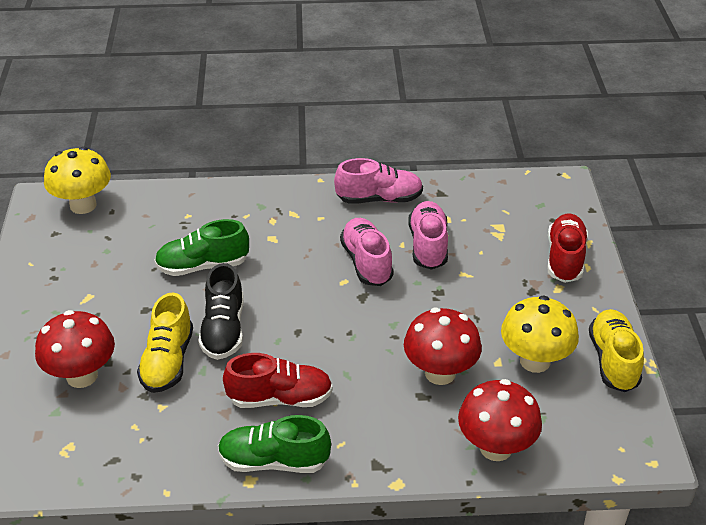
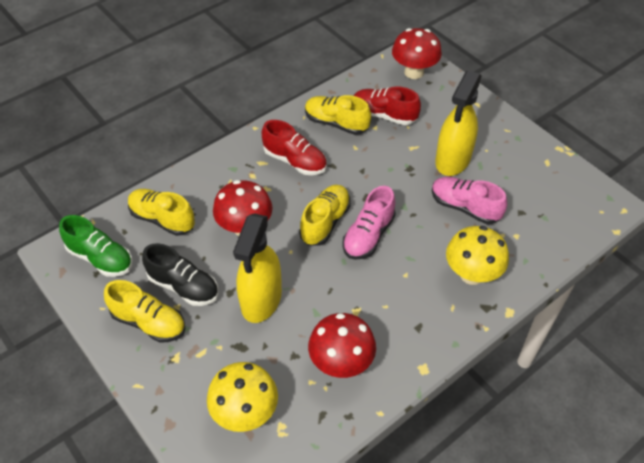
green shoe: 2 -> 1
pink shoe: 3 -> 2
yellow shoe: 2 -> 4
yellow spray bottle: 0 -> 2

